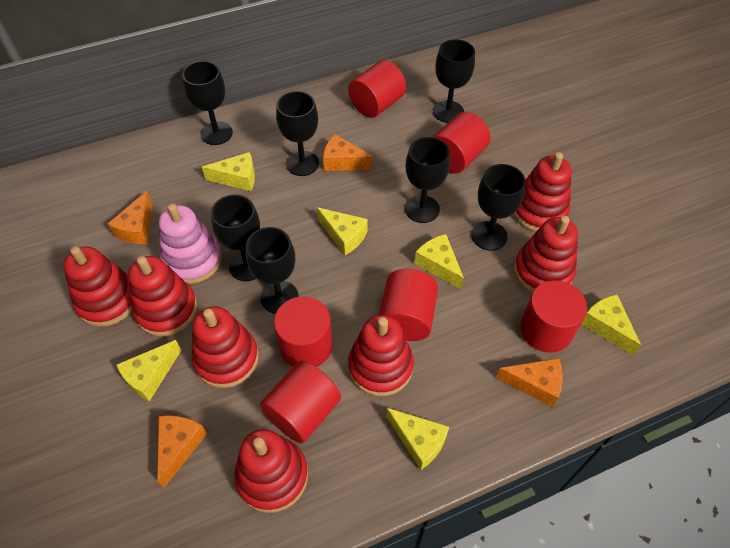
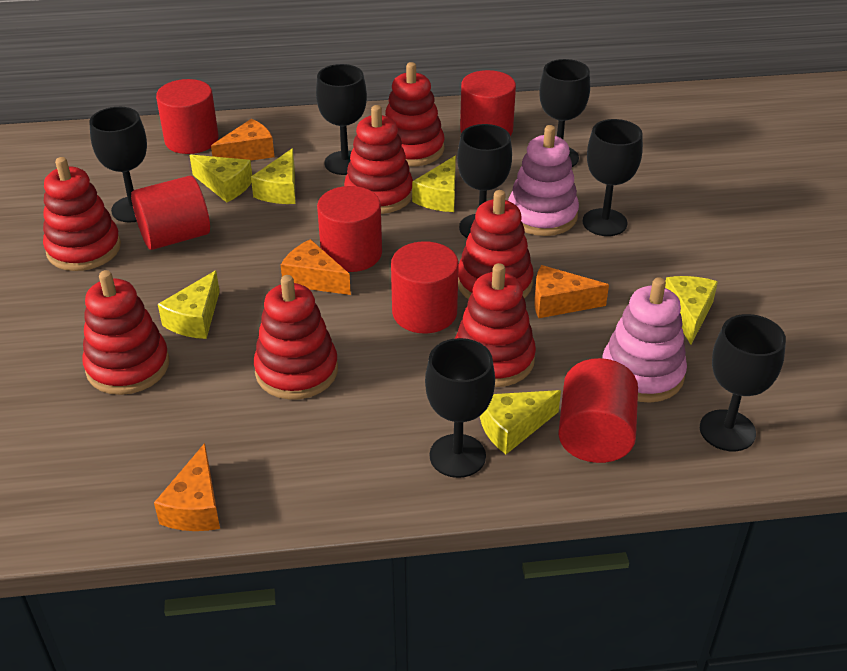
pink stacking toy: 1 -> 2

